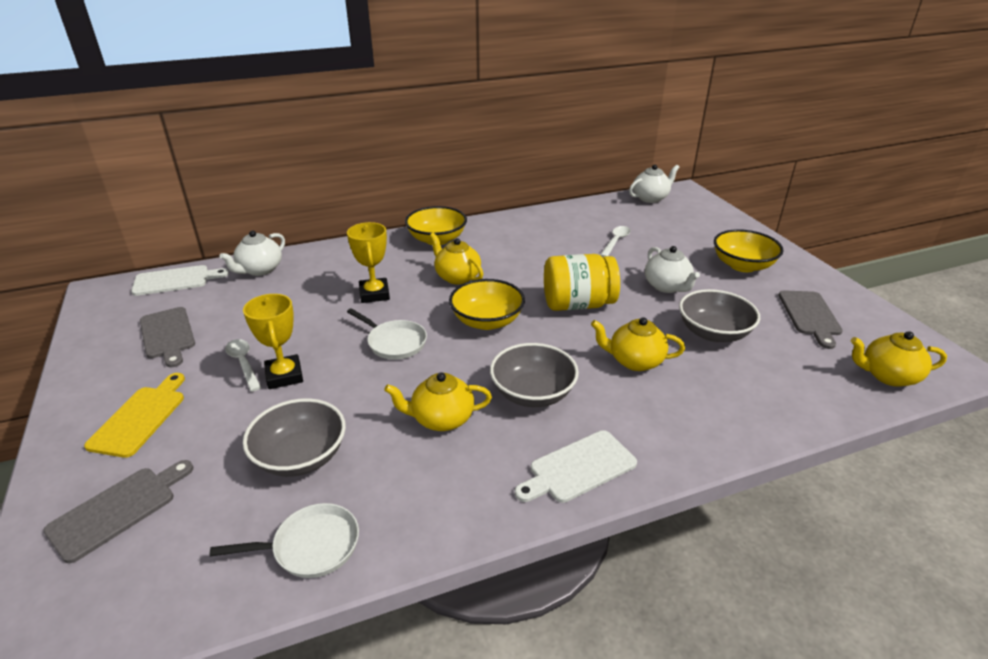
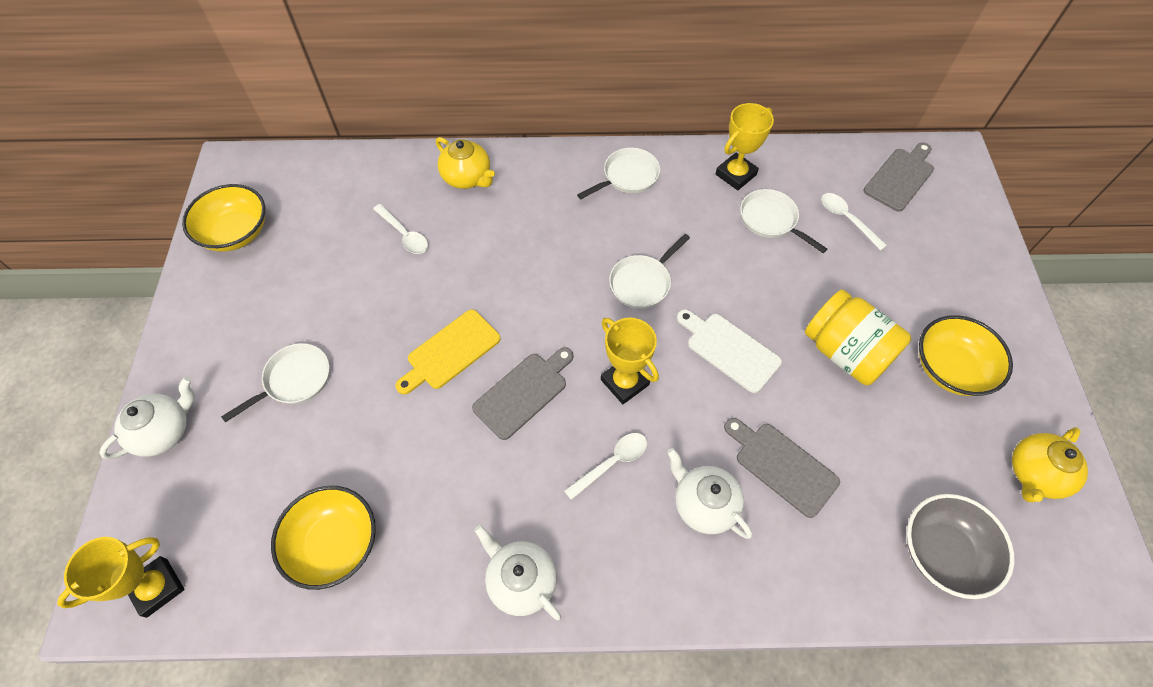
grey bowl: 3 -> 1
white cutting board: 2 -> 1
white pan: 2 -> 4
white spoon: 2 -> 3
yellow teapot: 4 -> 2
yellow trophy: 2 -> 3

